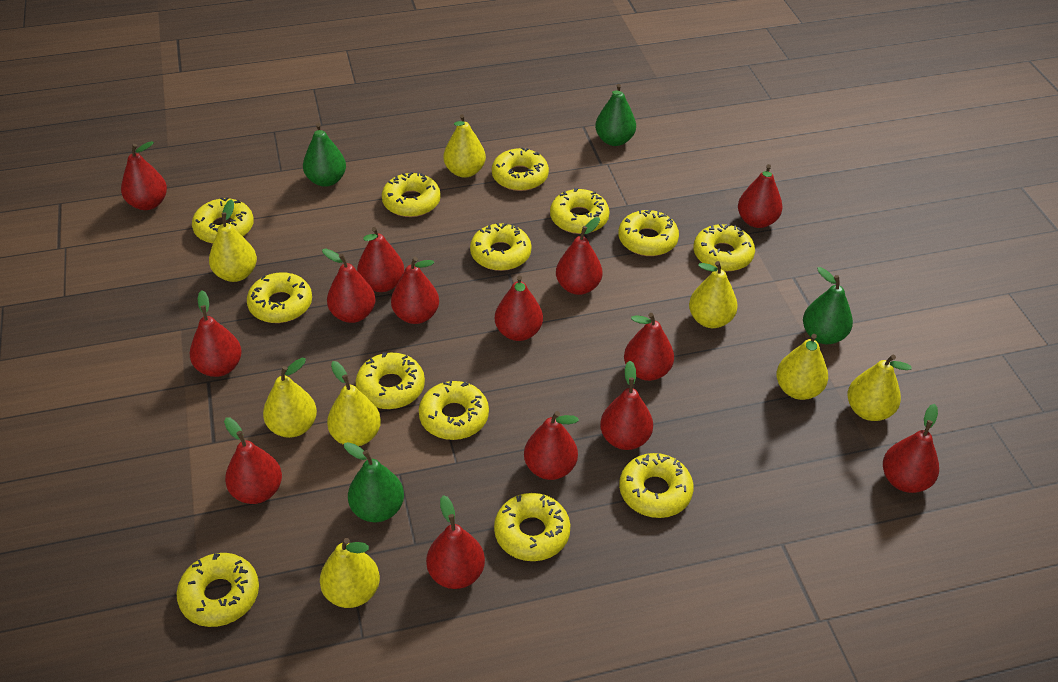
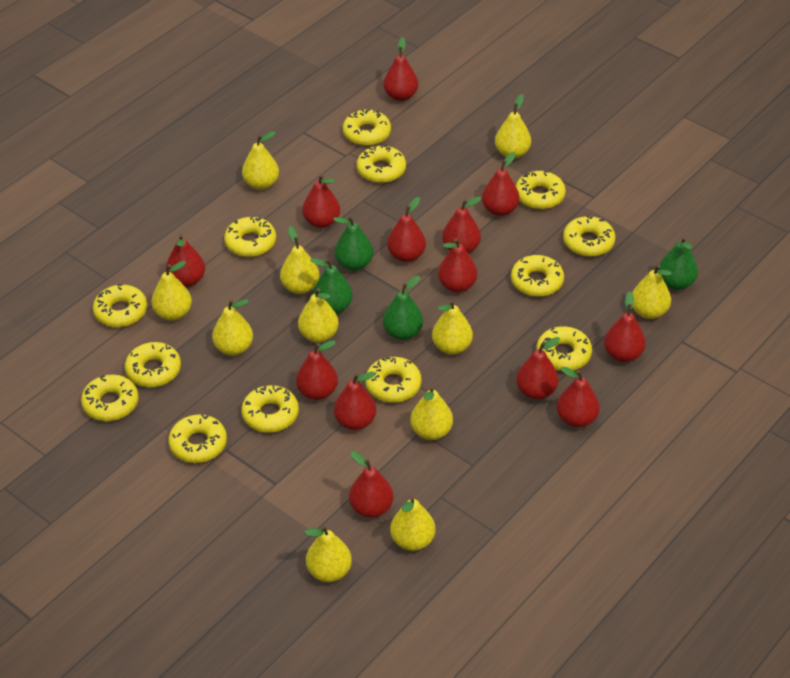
red pear: 14 -> 13
yellow pear: 8 -> 11

